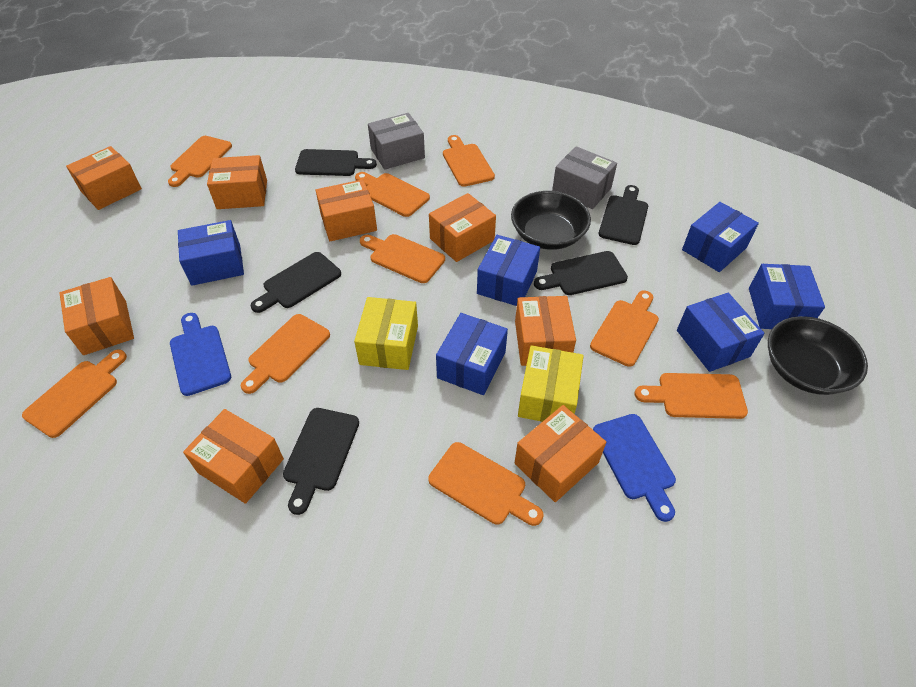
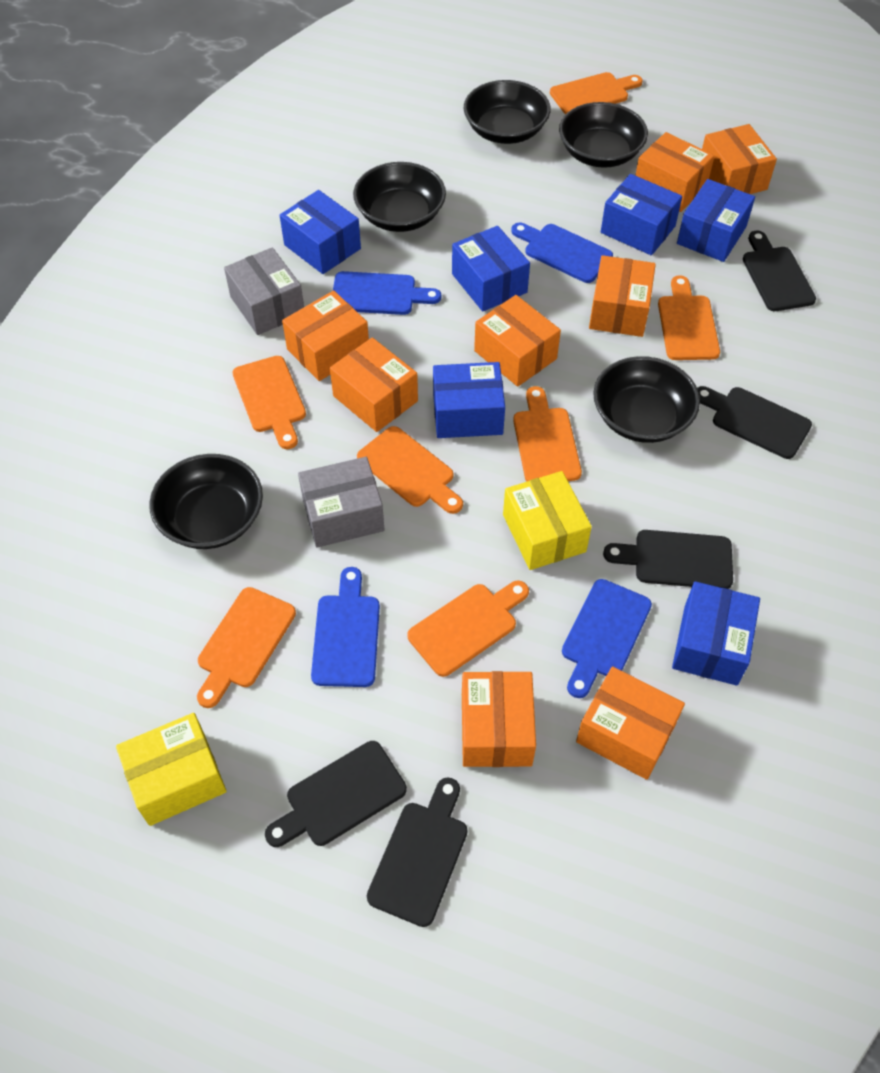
black bowl: 2 -> 5
blue cutting board: 2 -> 4
orange cutting board: 9 -> 7

